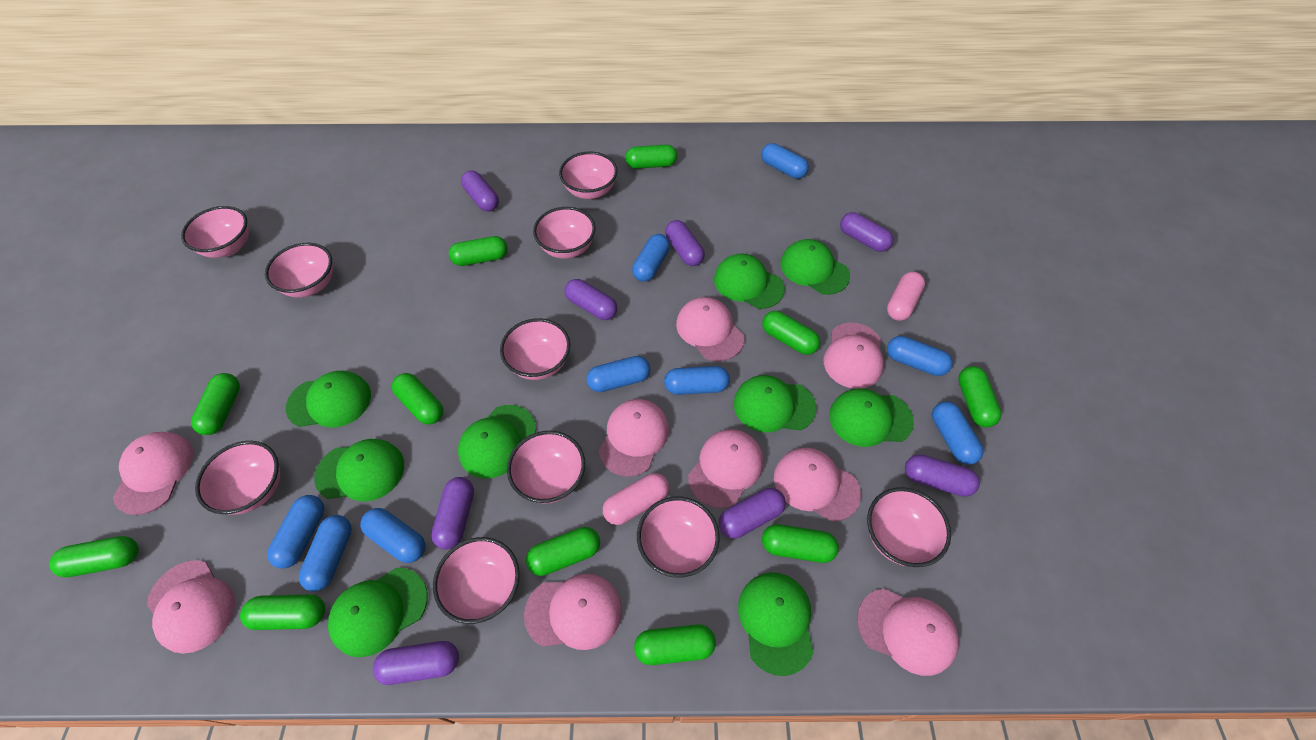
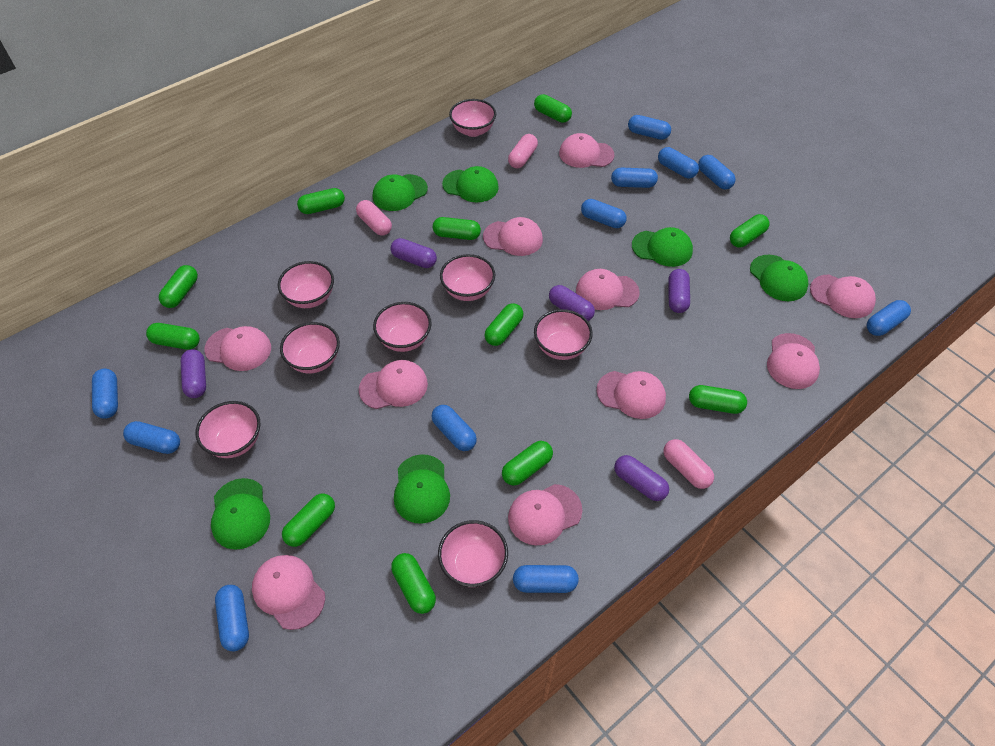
blue capsule: 9 -> 11
green cap: 9 -> 6
pink bowl: 10 -> 8
pink cap: 9 -> 10
pink capsule: 2 -> 3
purple capsule: 8 -> 5

